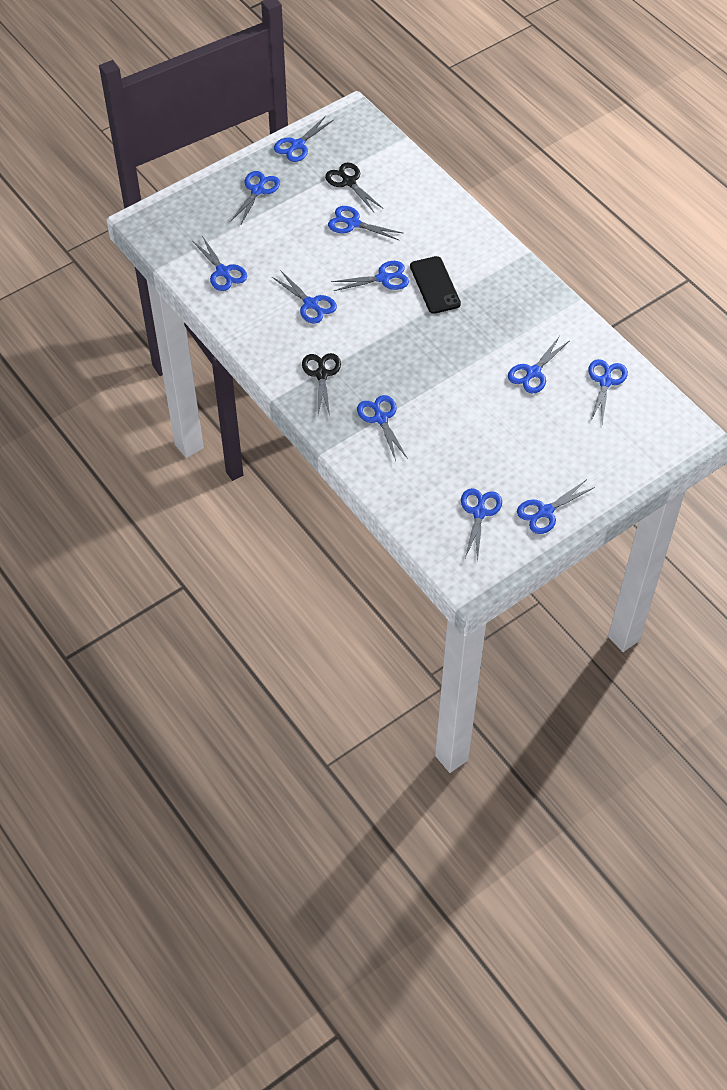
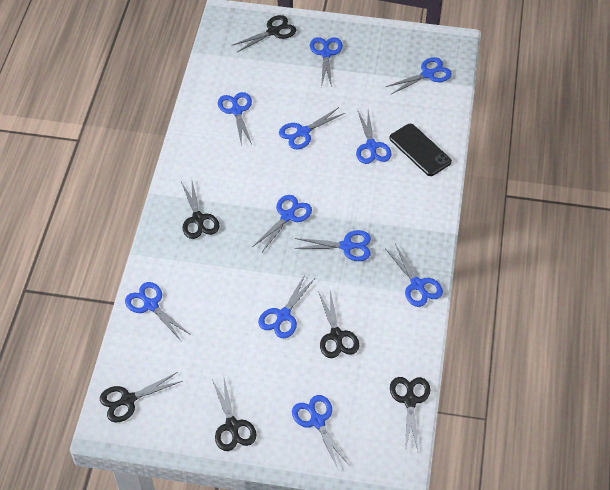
black scissors: 2 -> 6

